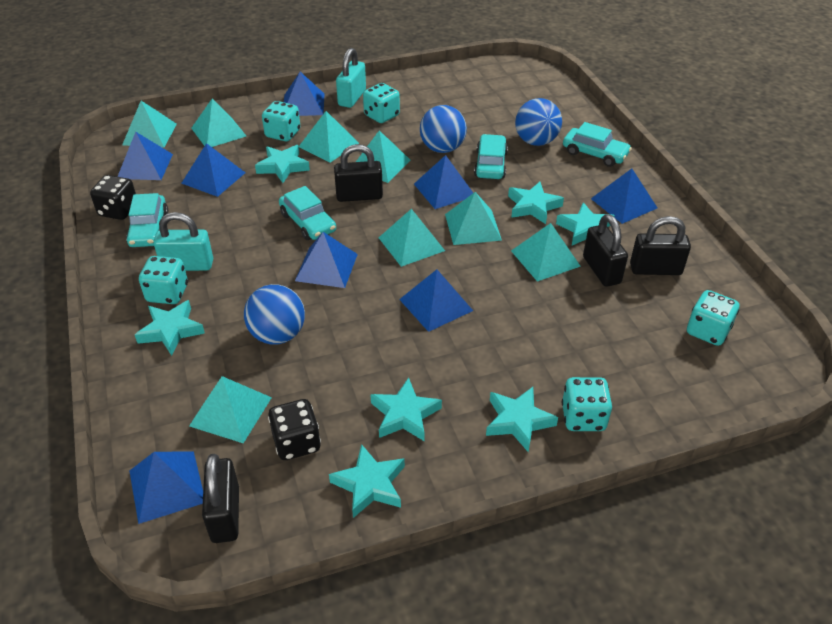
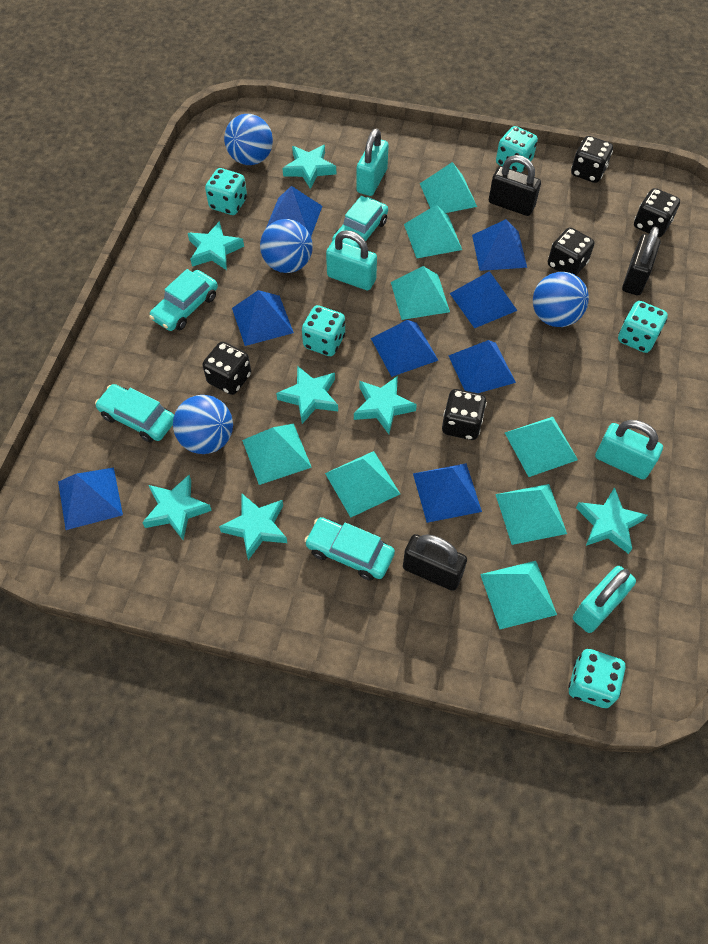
black dice: 2 -> 5
black padlock: 4 -> 3
blue ball: 3 -> 4
turquoise padlock: 2 -> 4

